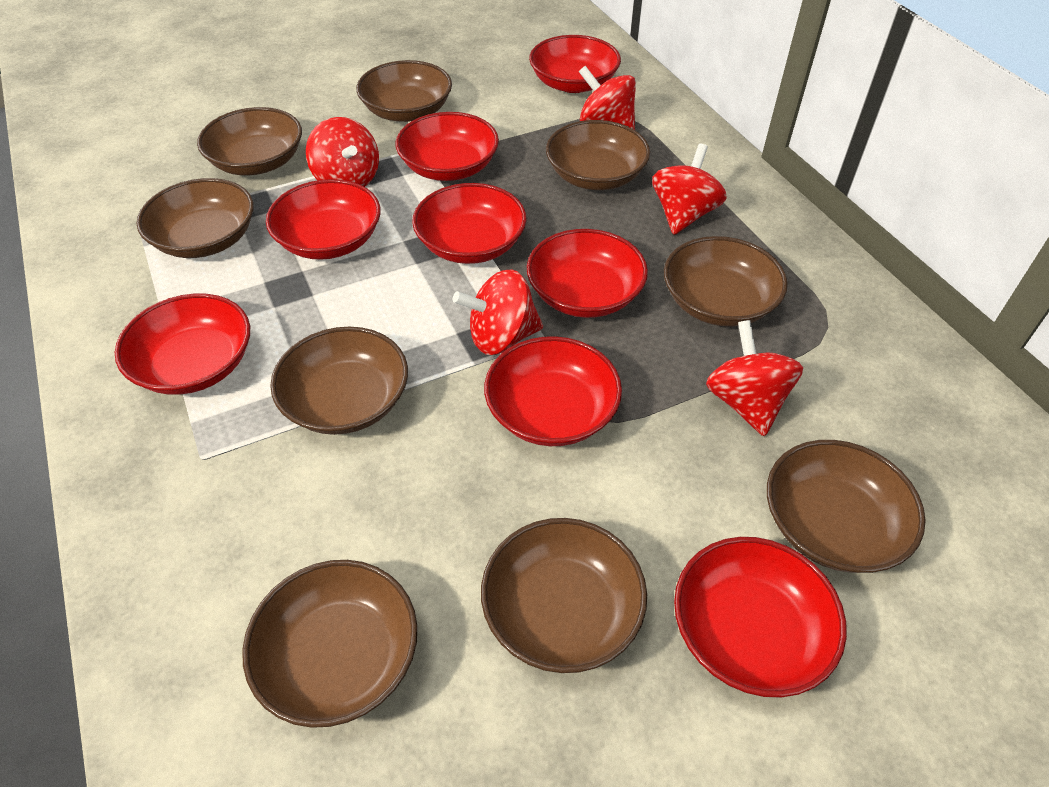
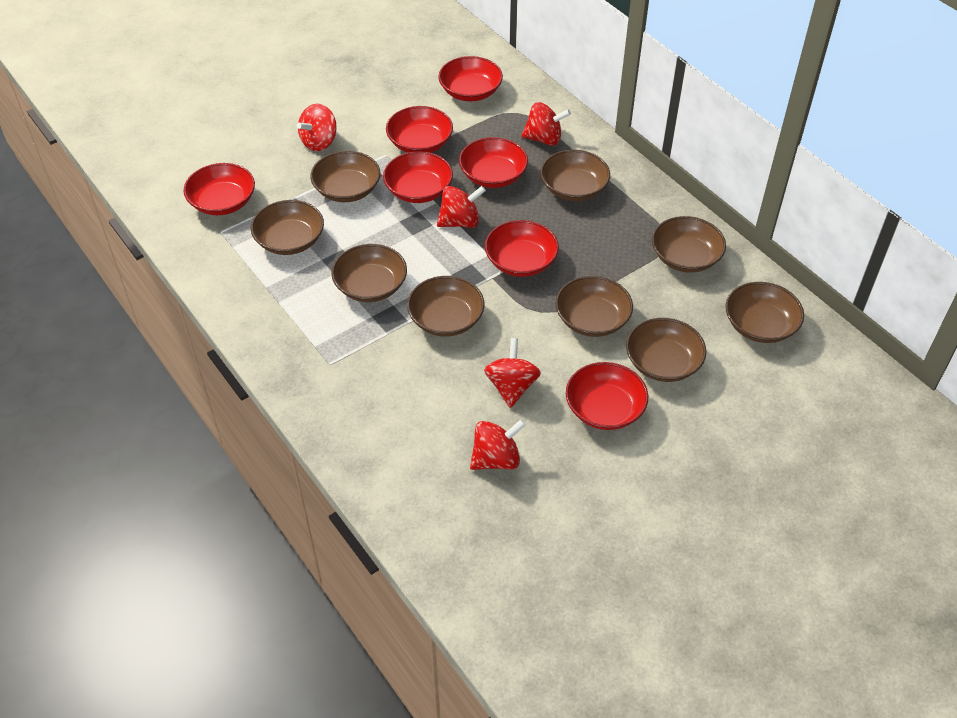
red bowl: 8 -> 7

